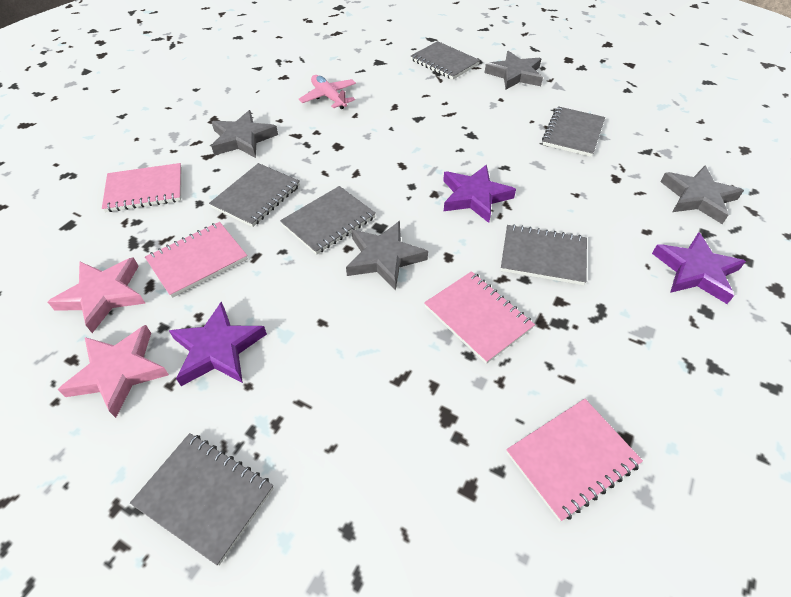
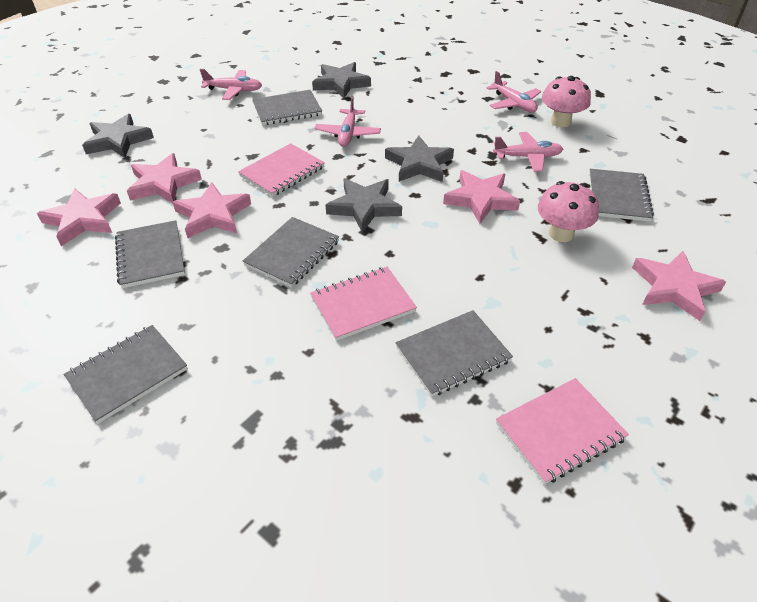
pink mushroom: 0 -> 2
pink notebook: 4 -> 3
pink plane: 1 -> 4
pink star: 2 -> 5
purple star: 3 -> 0

